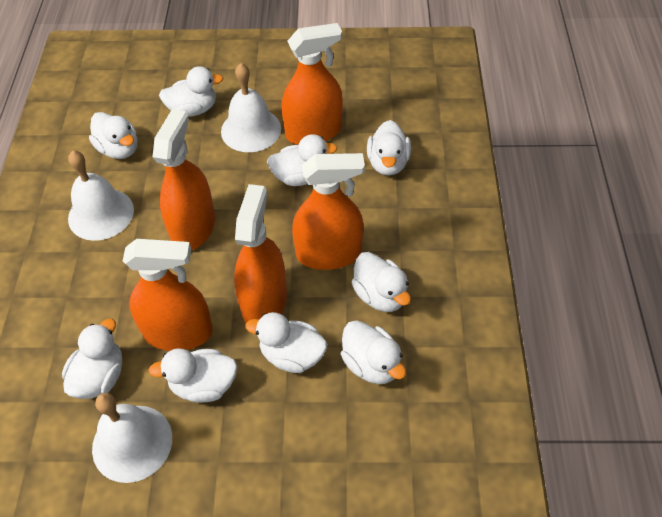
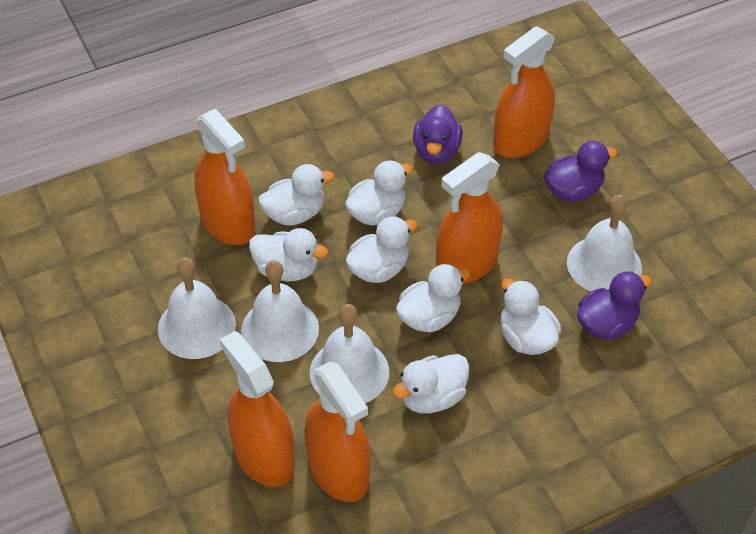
purple duck: 0 -> 3
white bell: 3 -> 4
white duck: 9 -> 7

